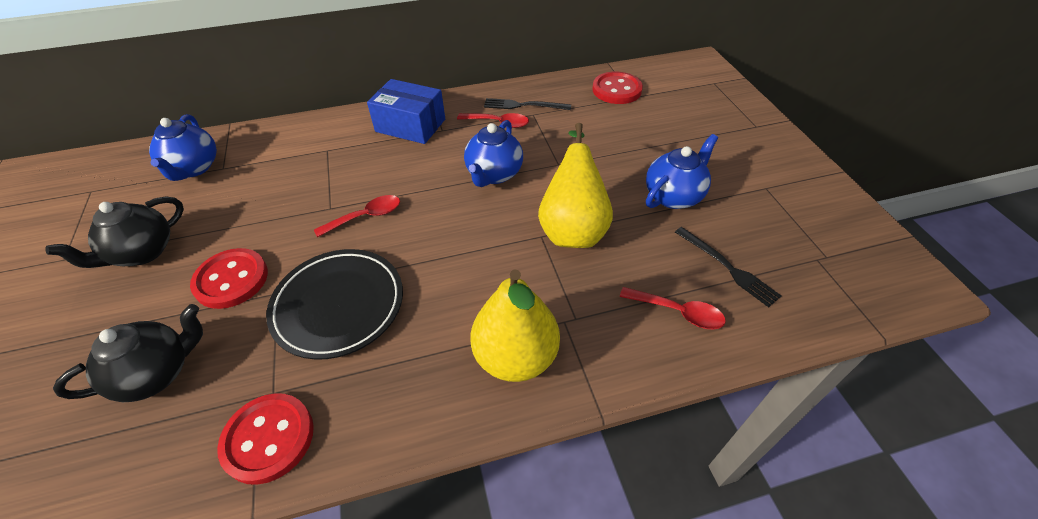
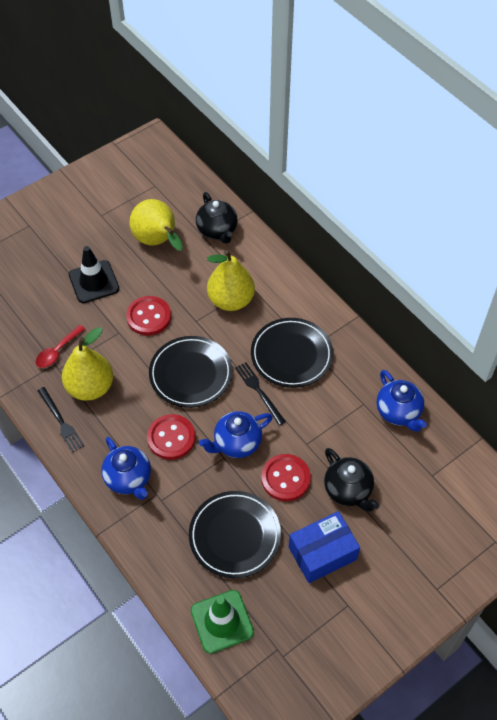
black plate: 1 -> 3
black traffic cone: 0 -> 1
green traffic cone: 0 -> 1
red spoon: 3 -> 1
yellow pear: 2 -> 3

